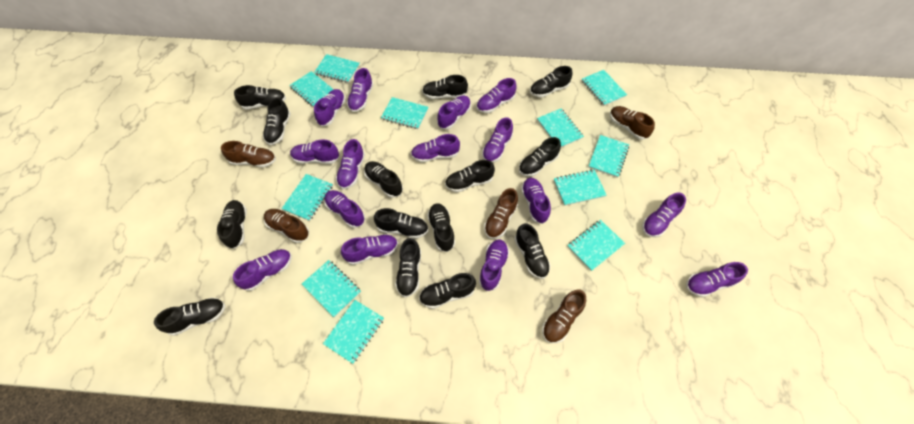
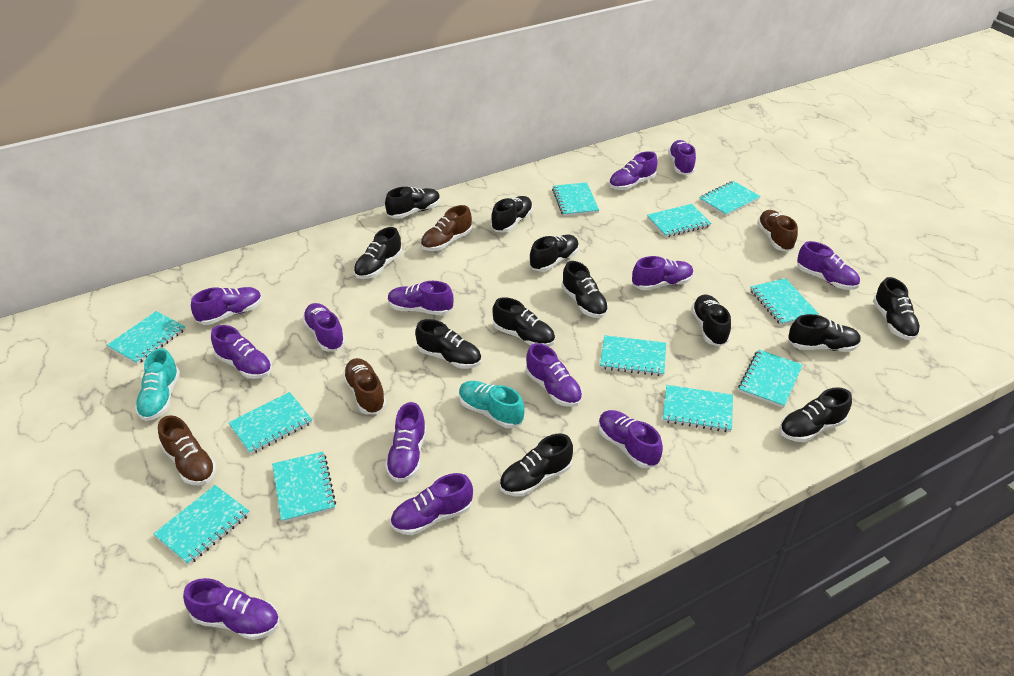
black shoe: 14 -> 12
brown shoe: 5 -> 4
purple shoe: 15 -> 13
turquoise shoe: 0 -> 2

